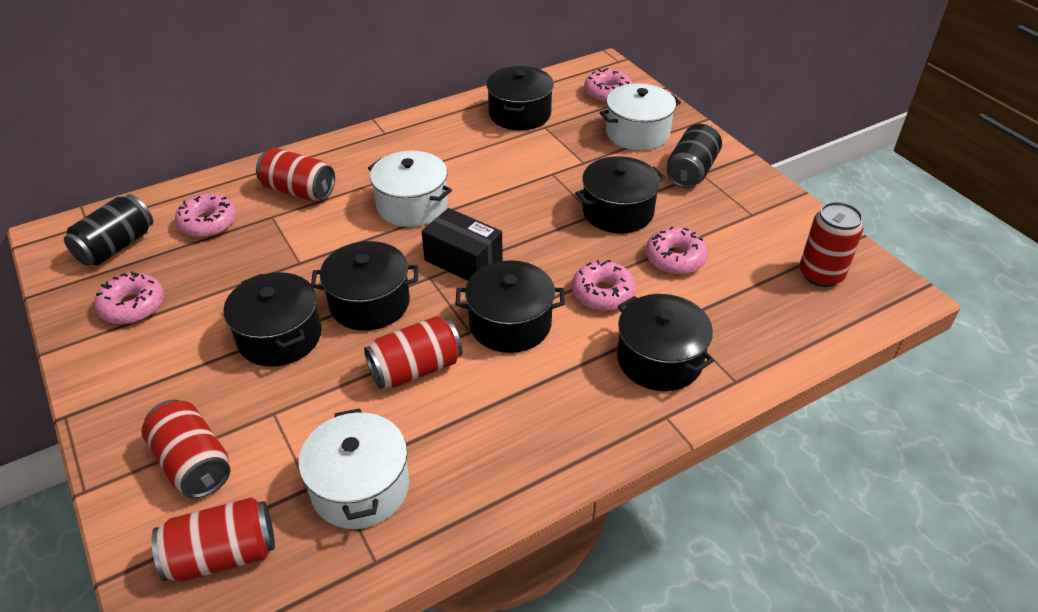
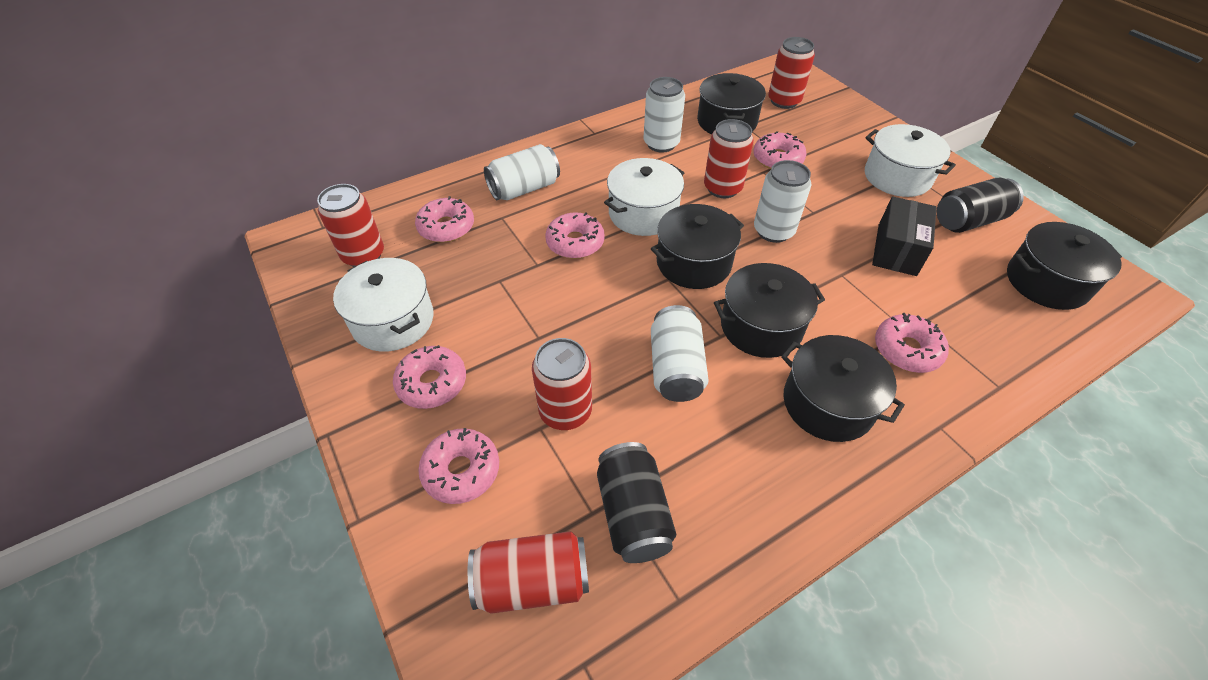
black pot: 6 -> 5
pink donut: 5 -> 6
white can: 0 -> 4

